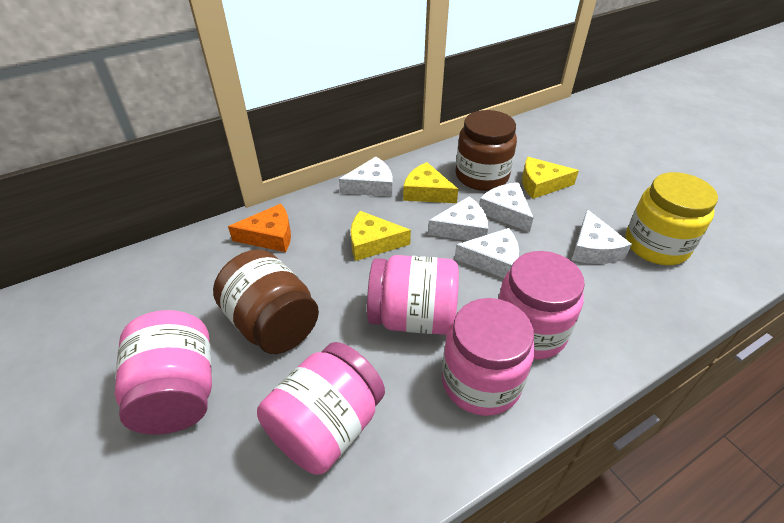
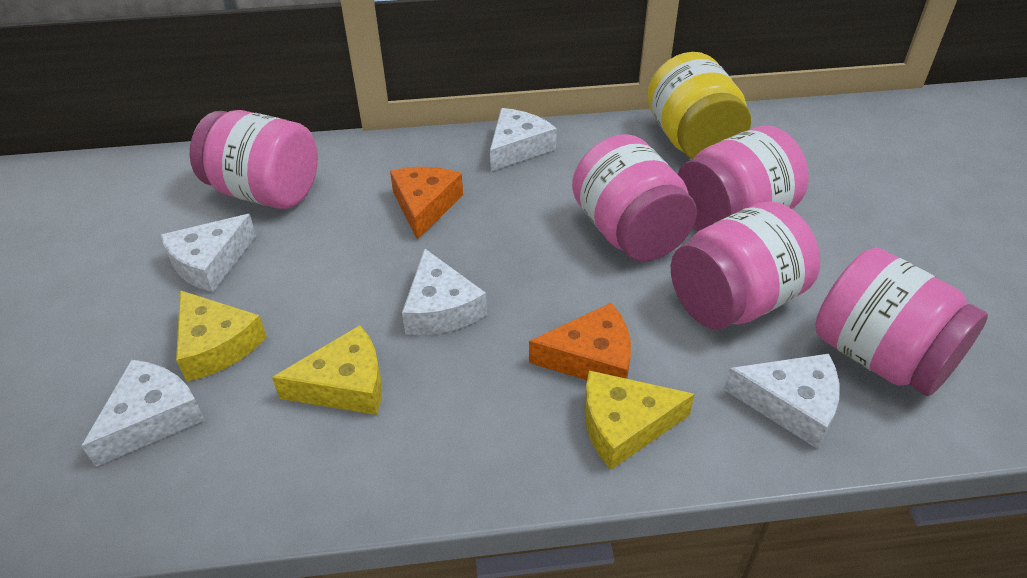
brown jar: 2 -> 0
orange cheese: 1 -> 2

